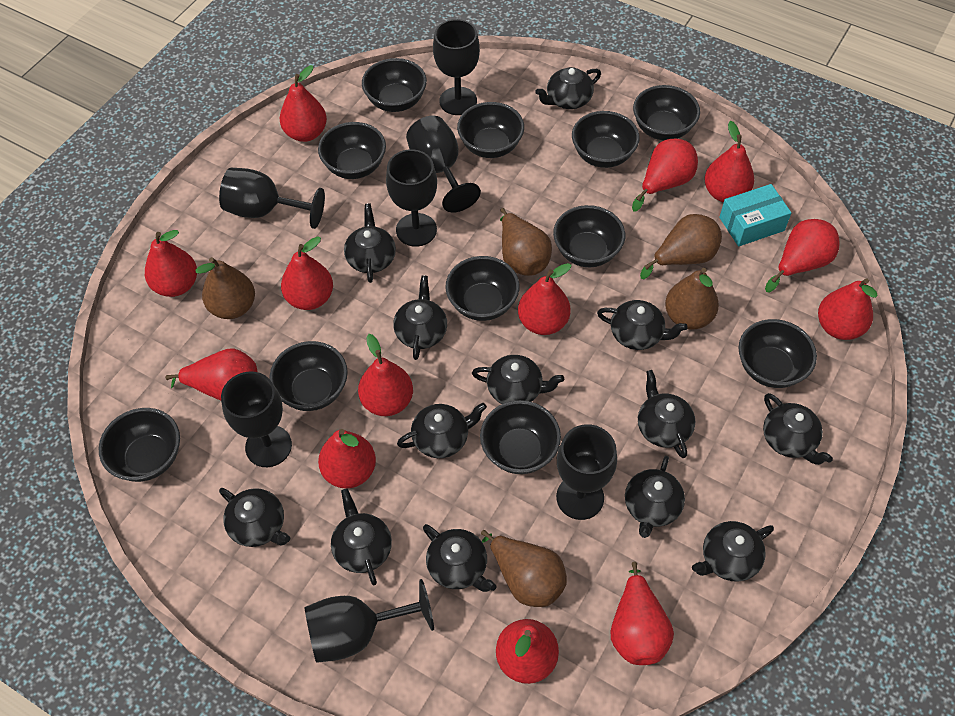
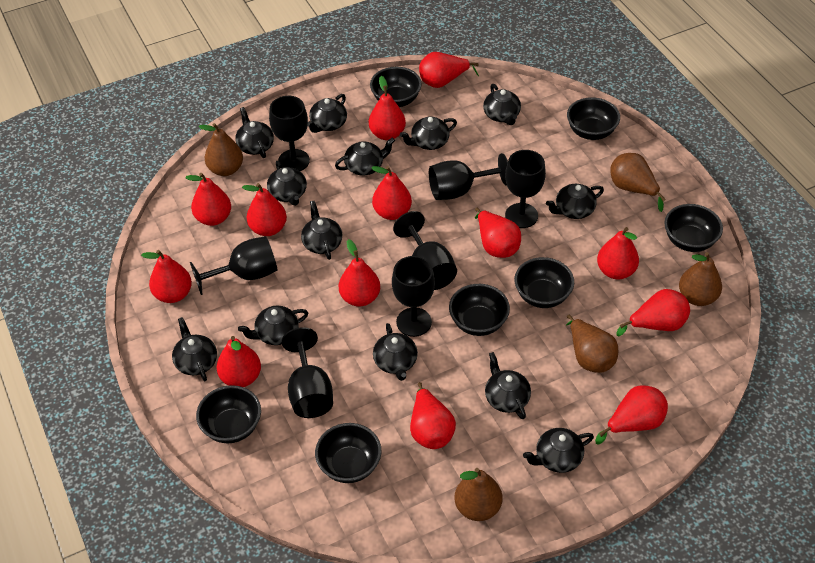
black bowl: 11 -> 7
turquoise box: 1 -> 0

